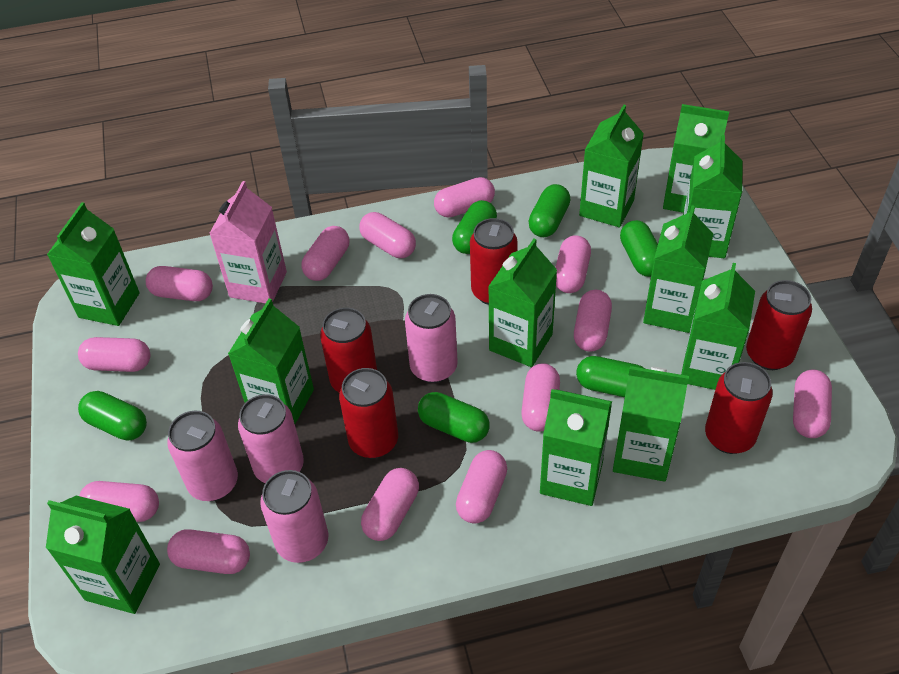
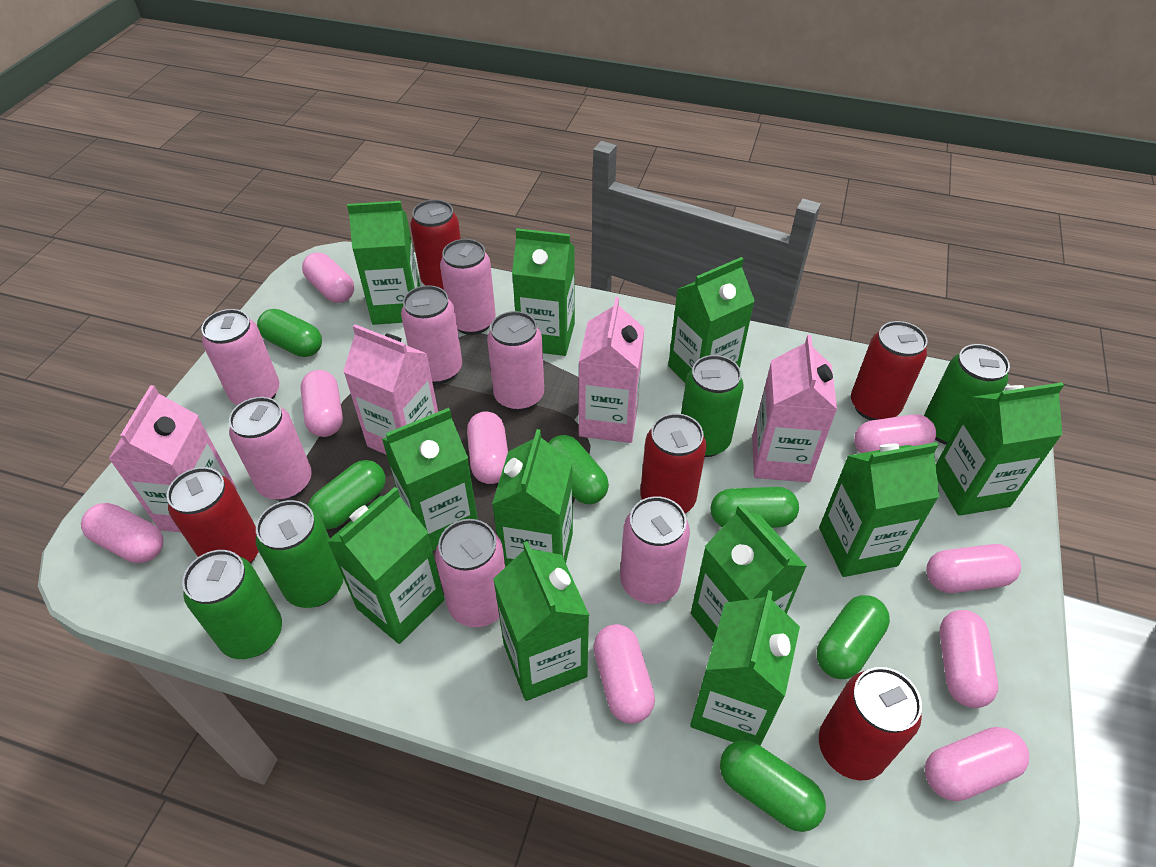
green can: 0 -> 4
pink can: 4 -> 7
pink capsule: 13 -> 9
pink carton: 1 -> 4

